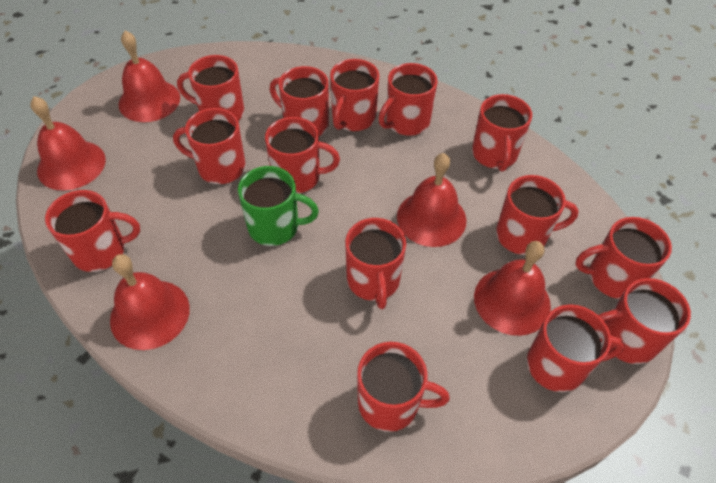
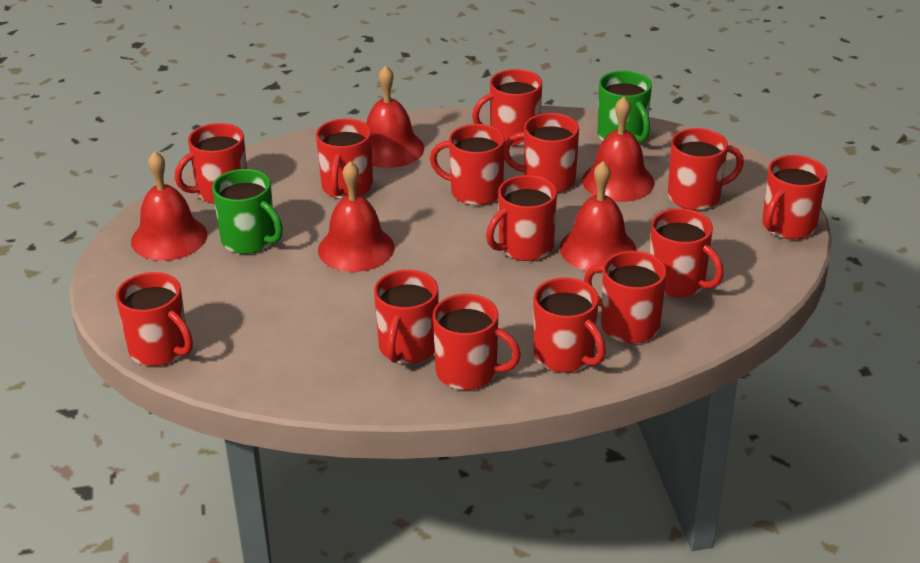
green mug: 1 -> 2

